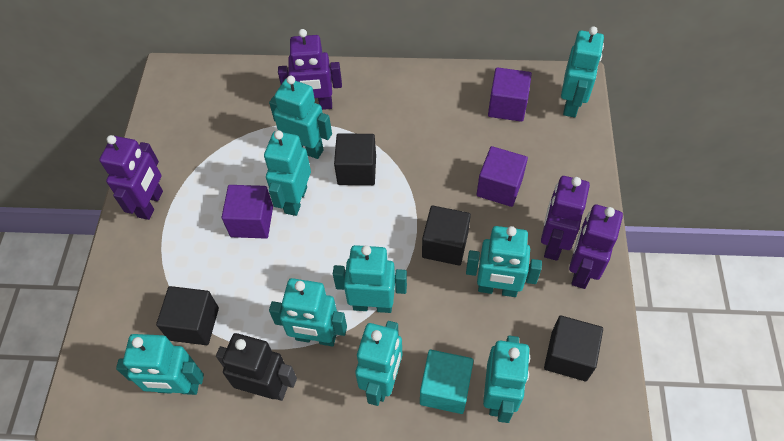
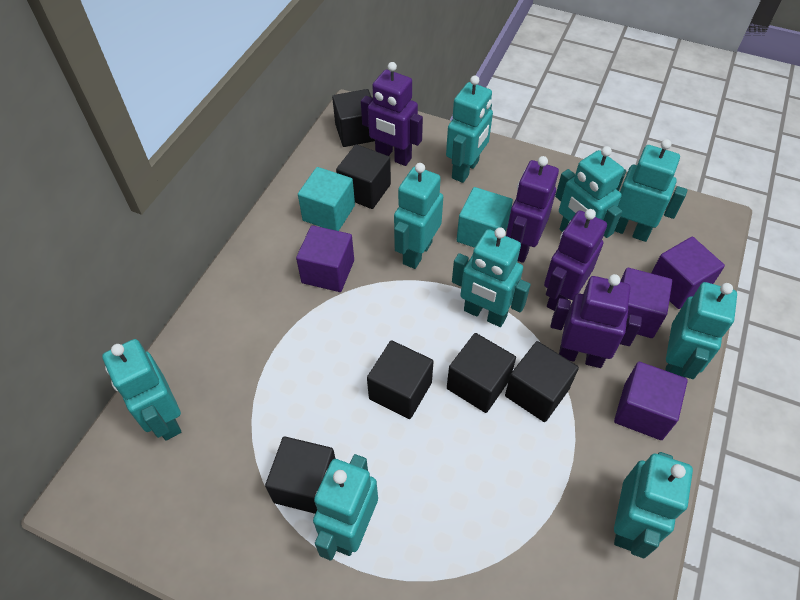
black cube: 4 -> 6
black robot: 1 -> 0
purple cube: 3 -> 4
turquoise cube: 1 -> 2

